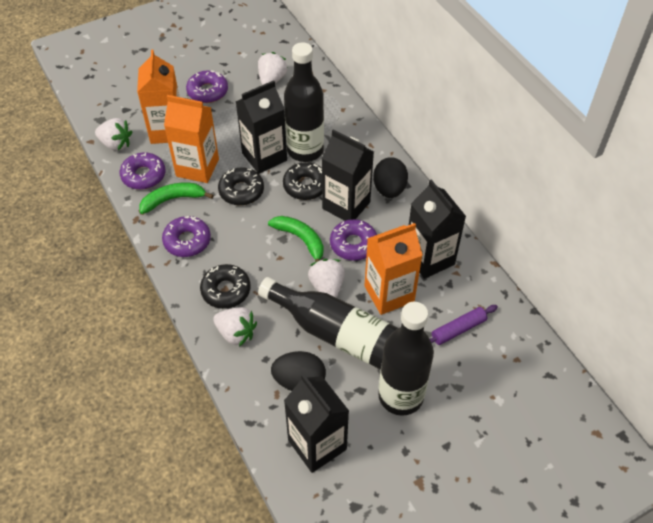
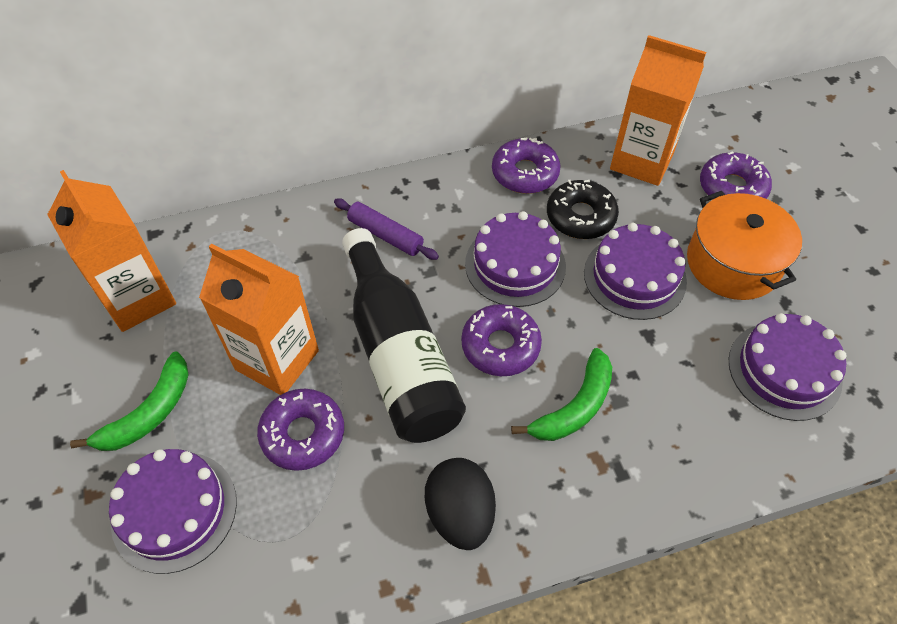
black bottle: 3 -> 1
black carton: 4 -> 0
black donut: 3 -> 1
black egg: 2 -> 1
orange pot: 0 -> 1
purple cake: 0 -> 4
white strawberry: 4 -> 0

